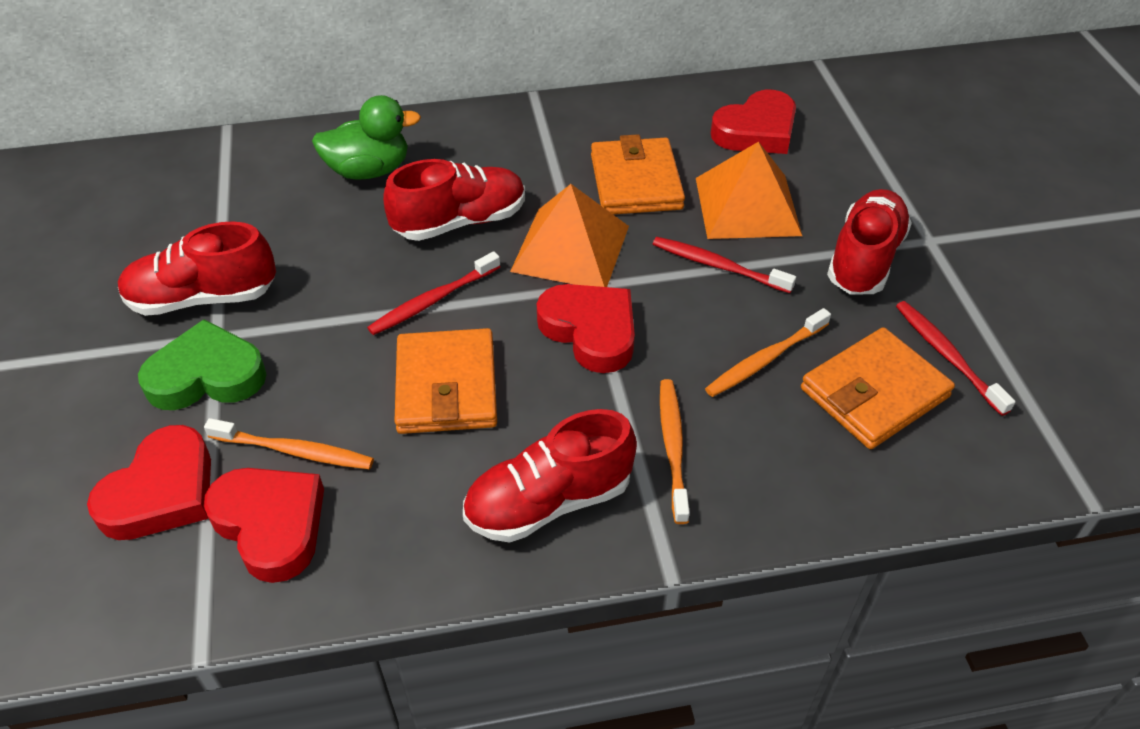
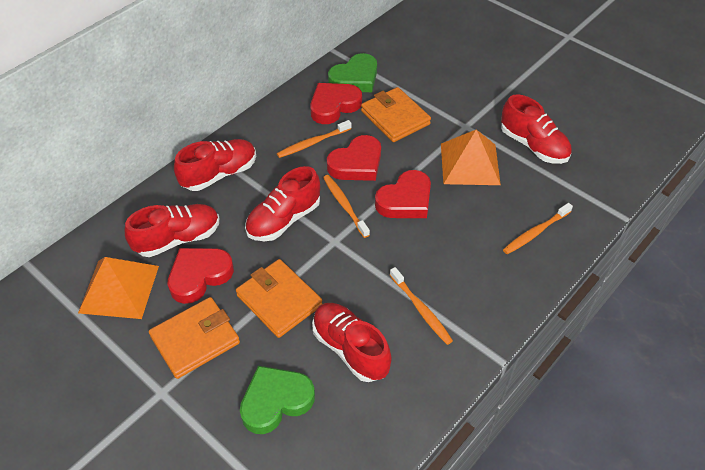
green duck: 1 -> 0
green heart: 1 -> 2
orange toothbrush: 3 -> 4
red shoe: 4 -> 5
red toothbrush: 3 -> 0

